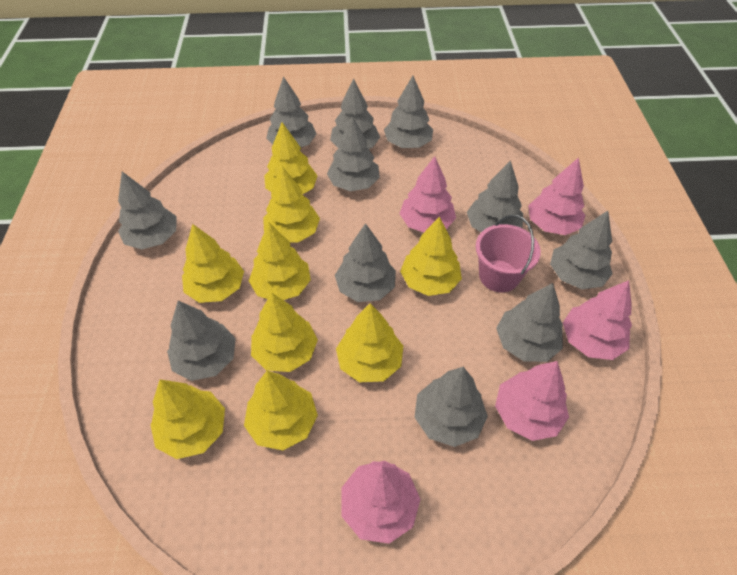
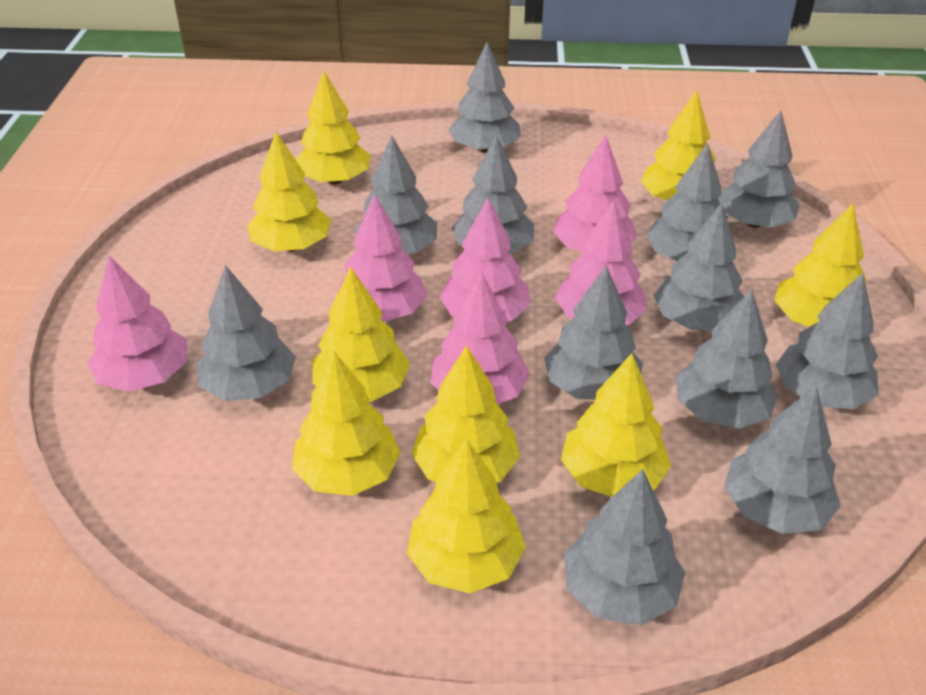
grey tree: 11 -> 12
pink bucket: 1 -> 0
pink tree: 5 -> 6

